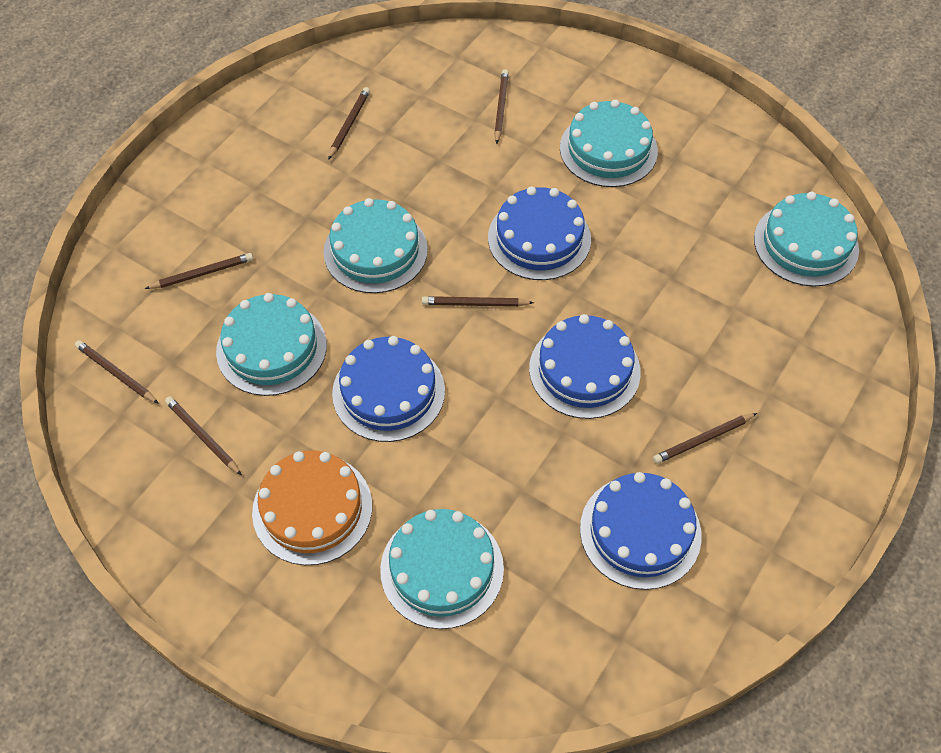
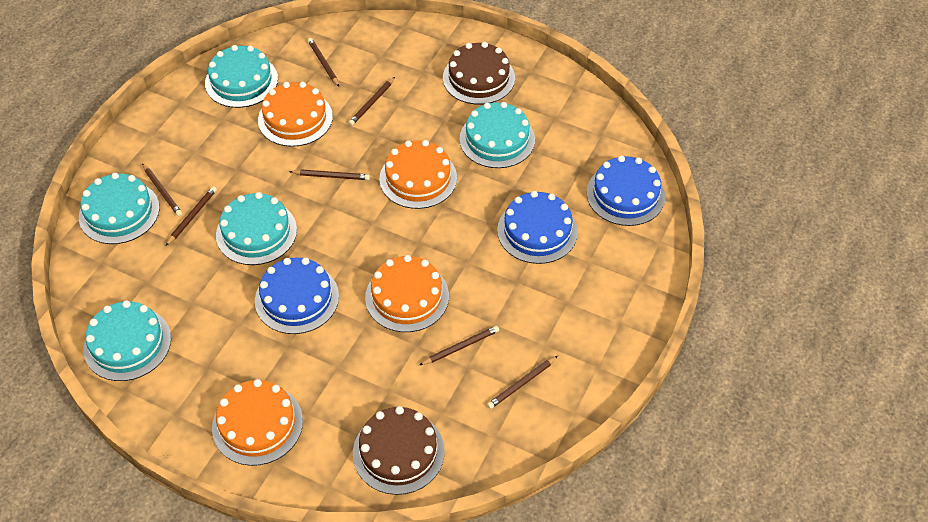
blue cake: 4 -> 3
brown cake: 0 -> 2
orange cake: 1 -> 4

